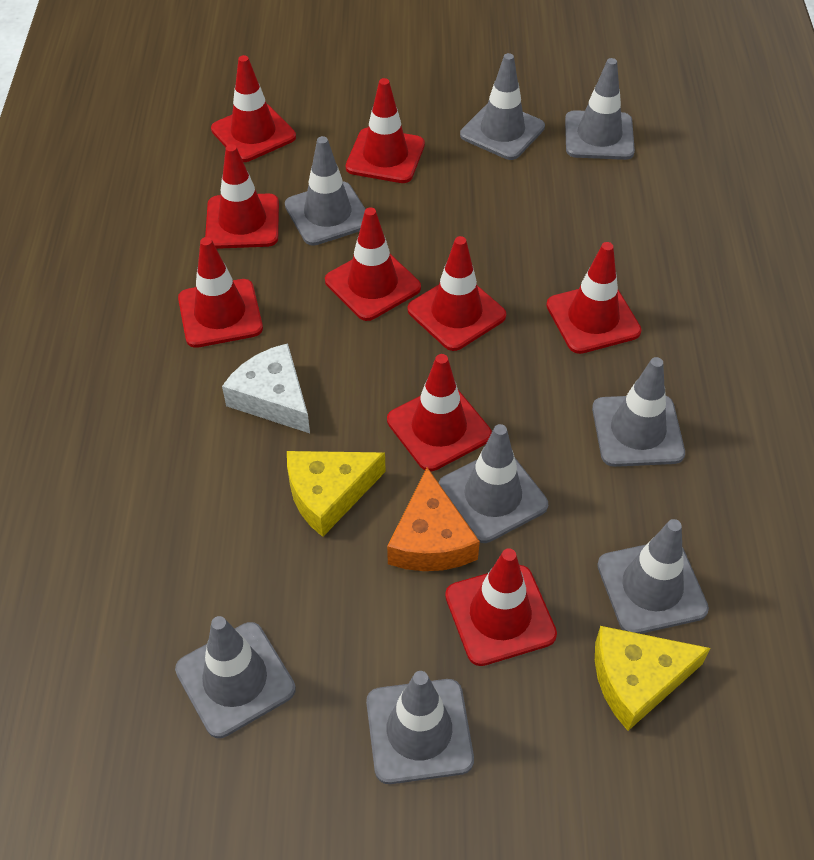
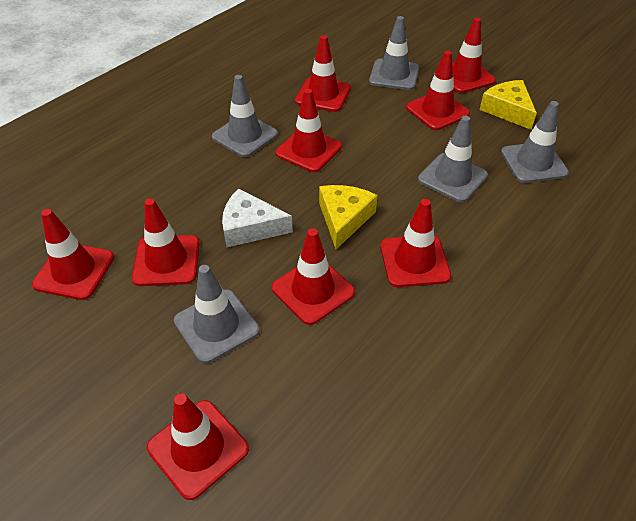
grey traffic cone: 8 -> 5
orange cheese: 1 -> 0

